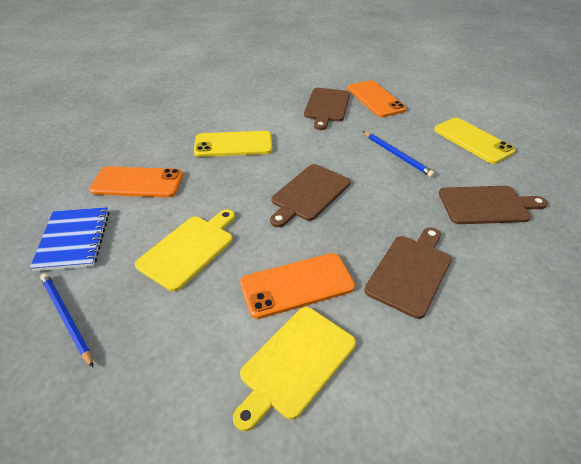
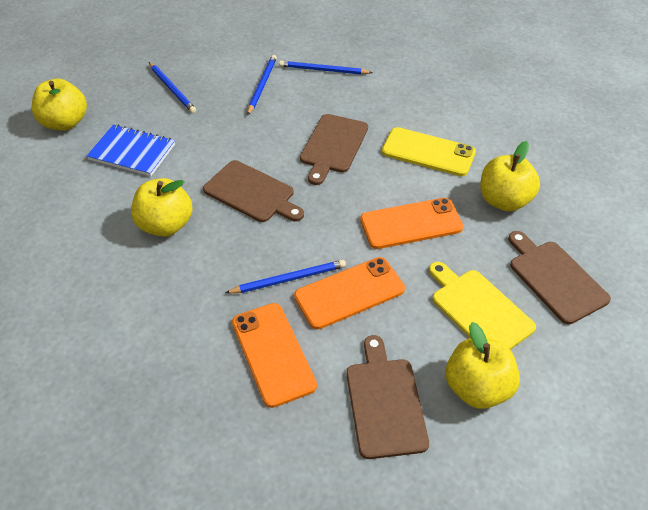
blue pencil: 2 -> 4
yellow apple: 0 -> 4
yellow cutting board: 2 -> 1
yellow phone: 2 -> 1

